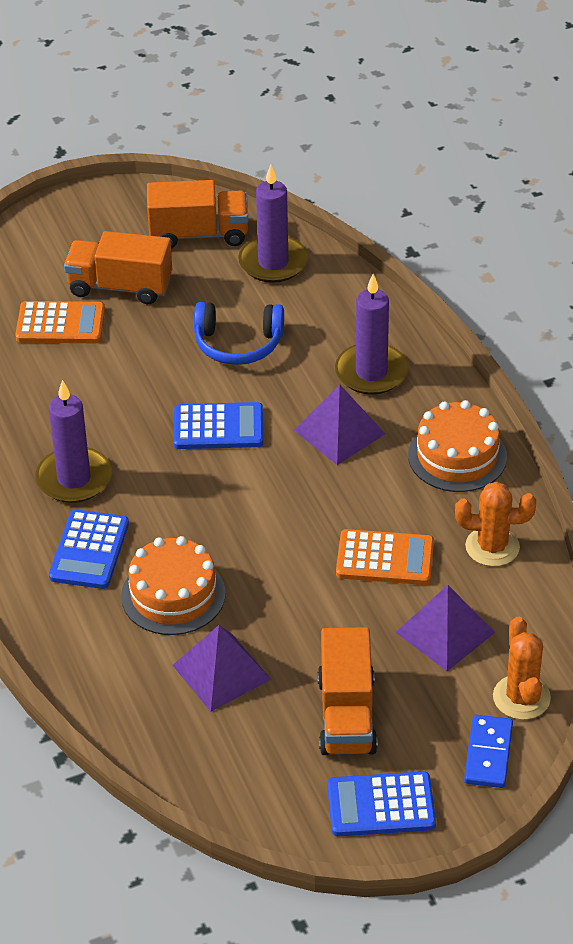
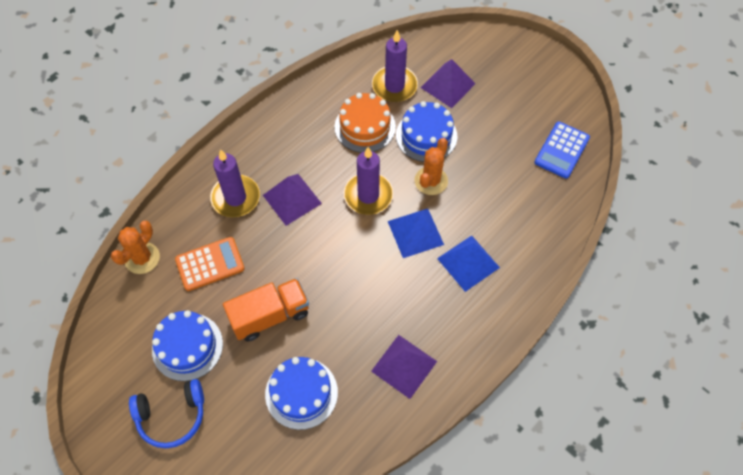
blue cake: 0 -> 3
blue calculator: 3 -> 1
blue domino: 1 -> 0
blue pyramid: 0 -> 2
orange cake: 2 -> 1
orange calculator: 2 -> 1
orange truck: 3 -> 1

